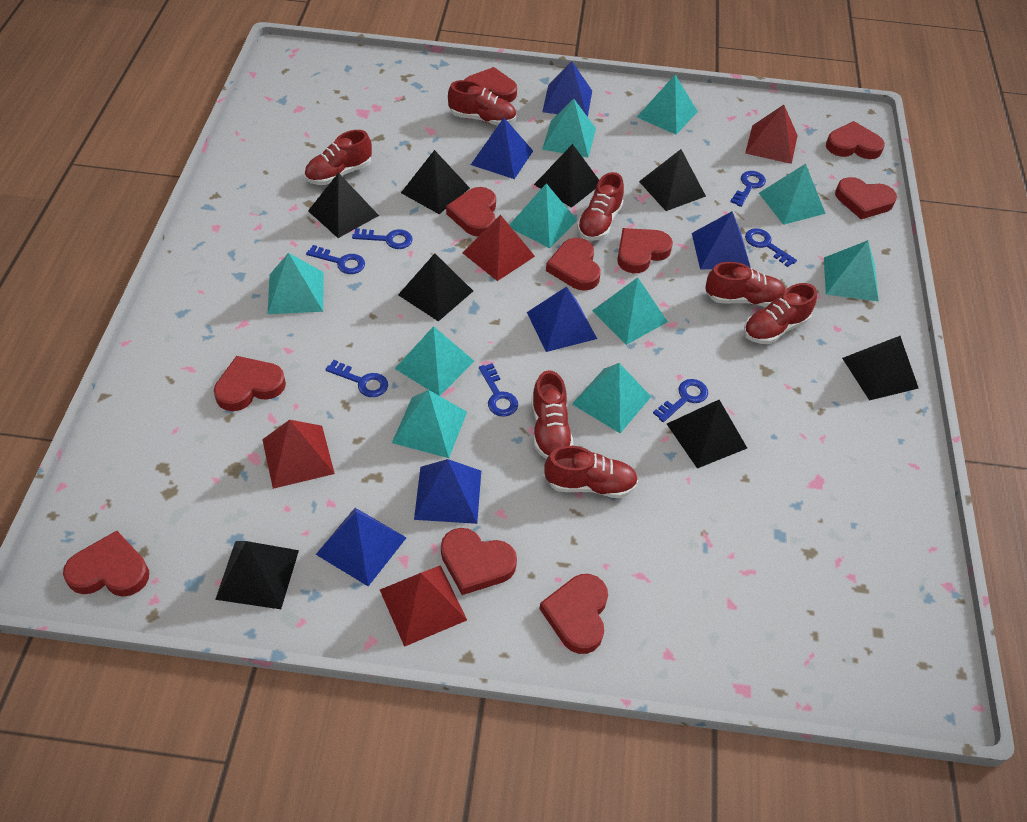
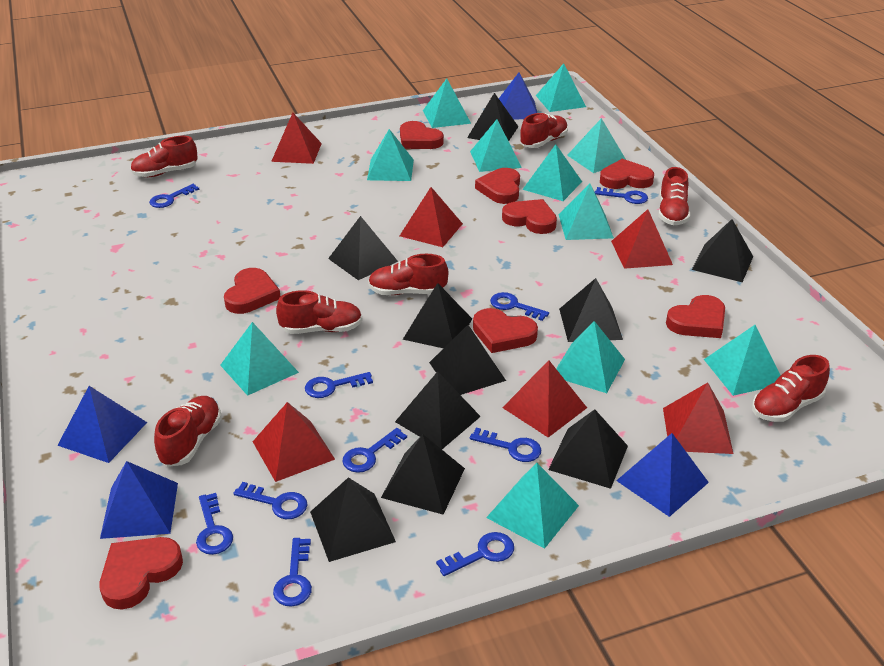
black pyramid: 8 -> 10
blue key: 7 -> 10
blue pyramid: 6 -> 4
red heart: 10 -> 8
red pyramid: 4 -> 6
turquoise pyramid: 10 -> 11

